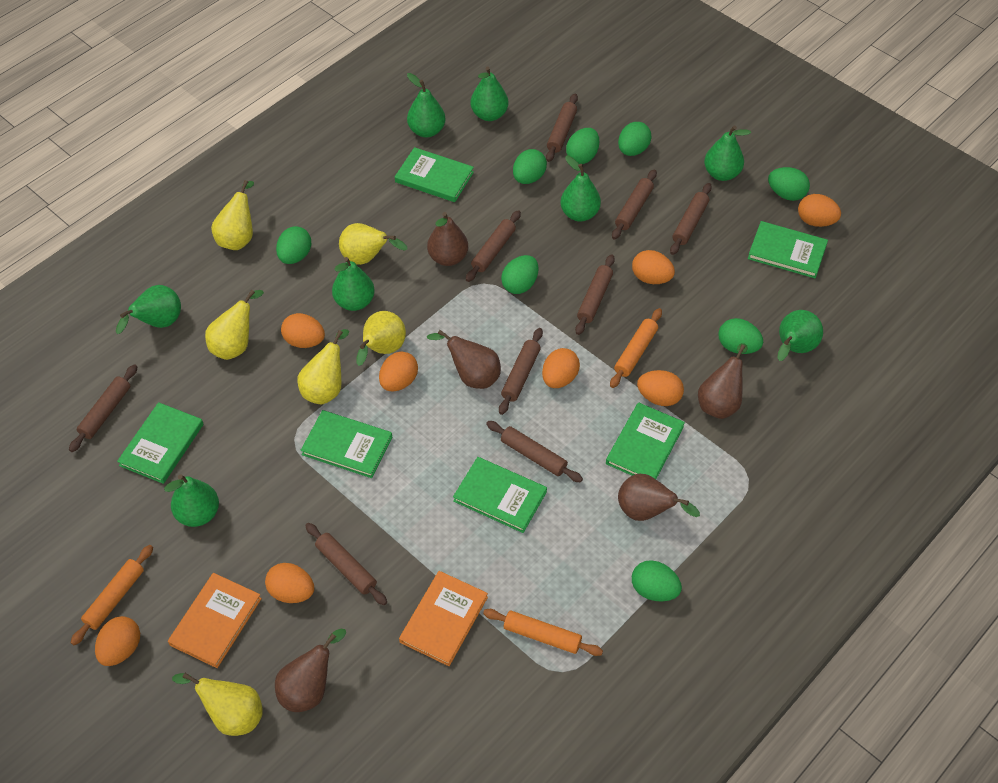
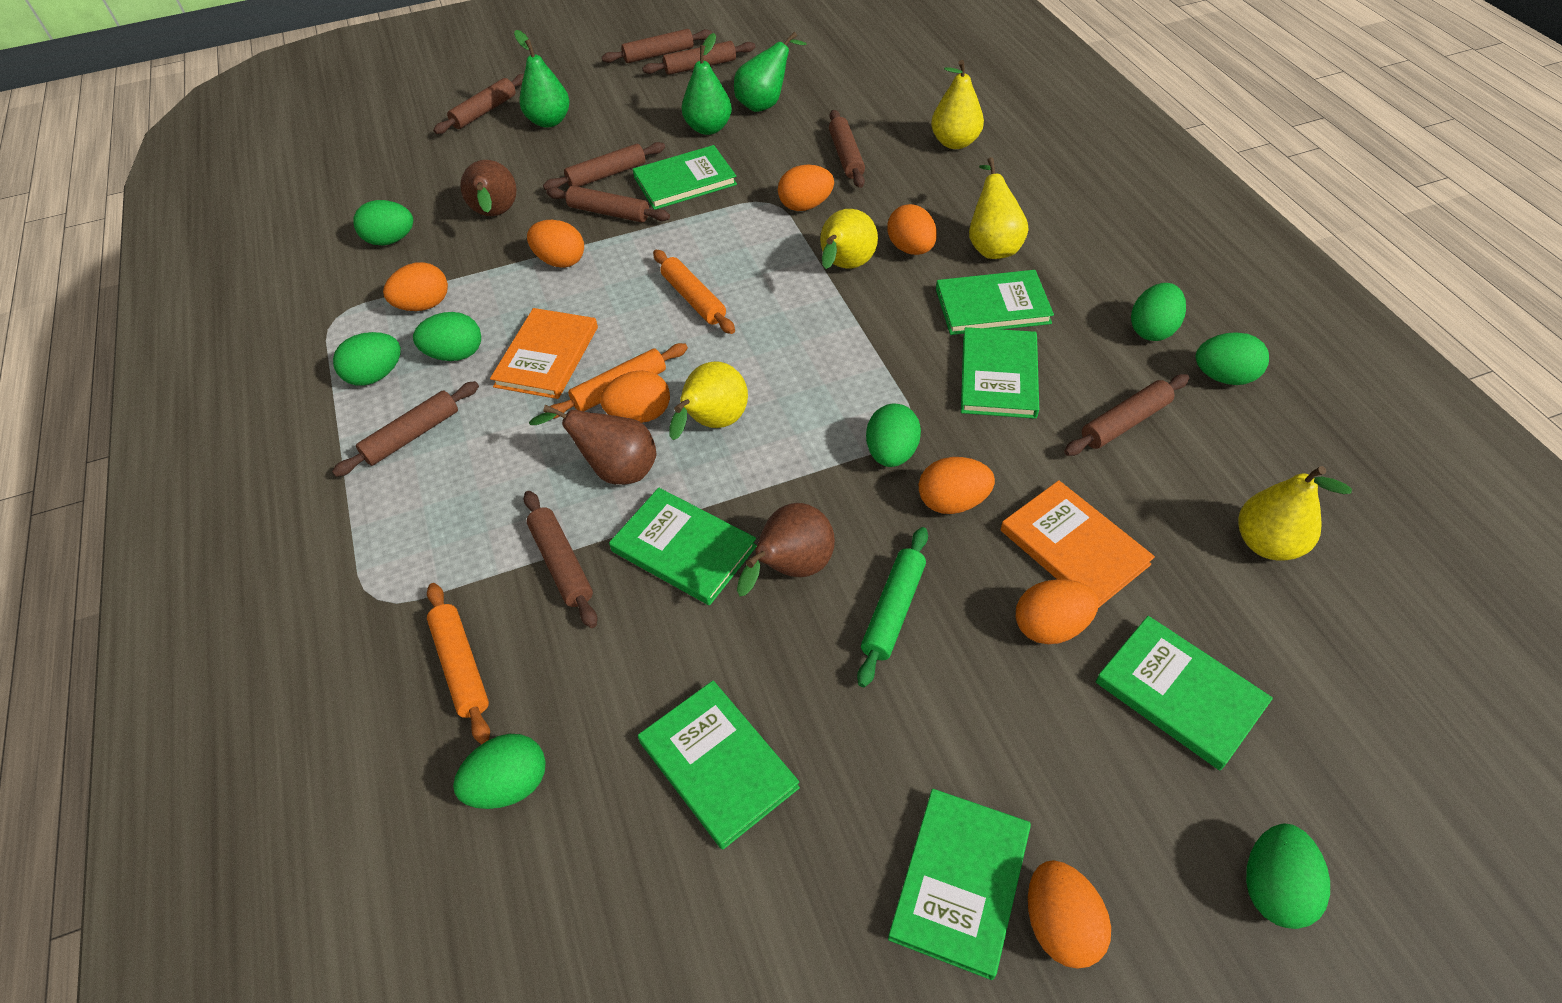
brown pear: 5 -> 3
green book: 6 -> 7
green pear: 8 -> 3
green rolling pin: 0 -> 1
yellow pear: 6 -> 5

